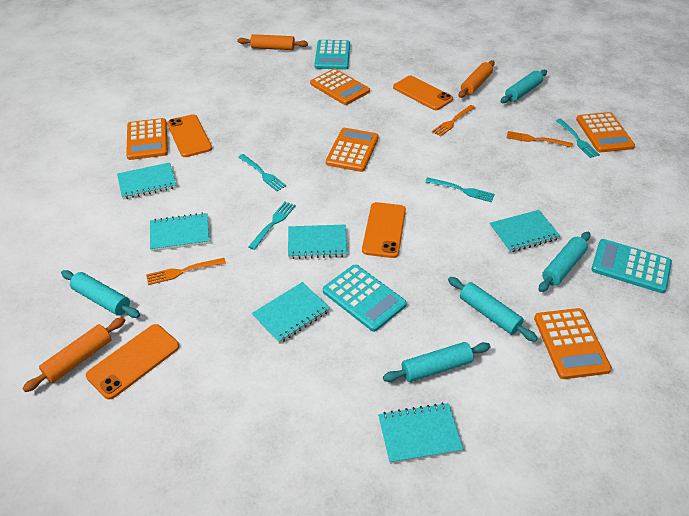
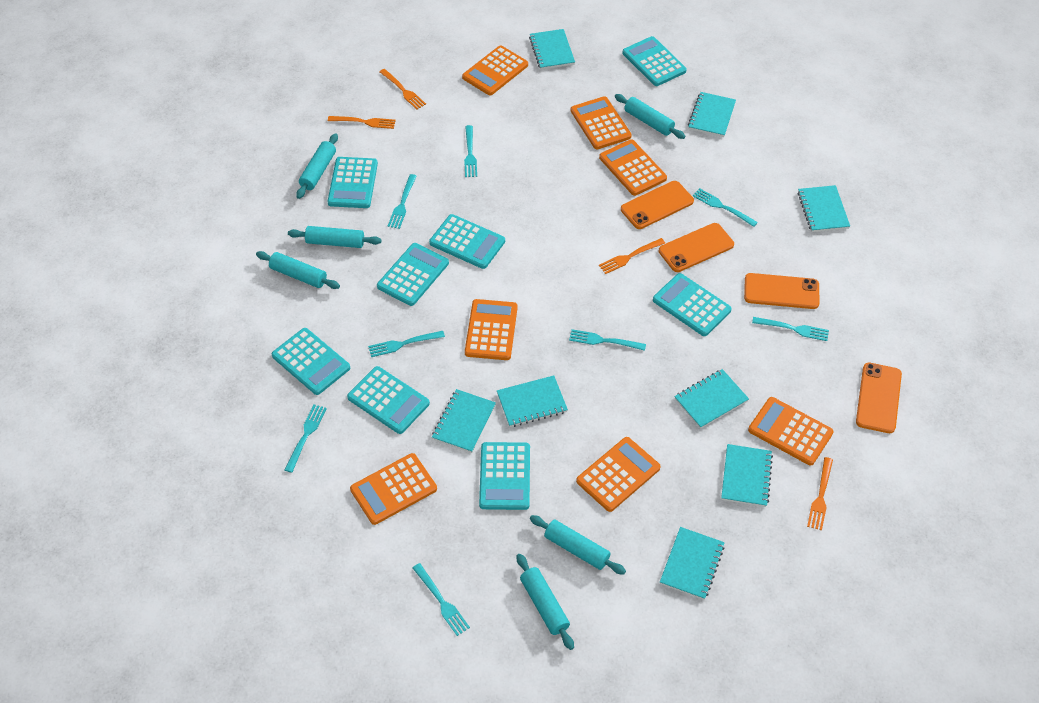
orange calculator: 5 -> 7
orange fork: 3 -> 4
orange rolling pin: 3 -> 0
turquoise calculator: 3 -> 8
turquoise fork: 4 -> 8
turquoise notebook: 6 -> 8
turquoise rolling pin: 5 -> 6

